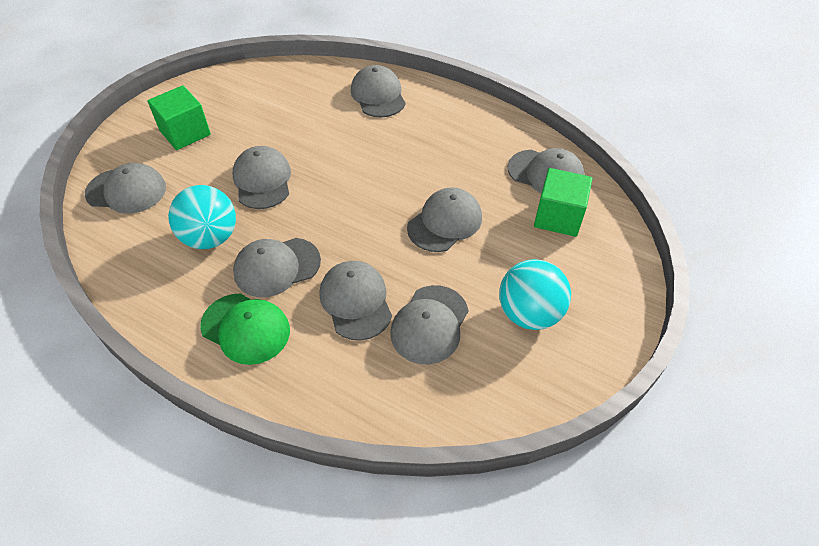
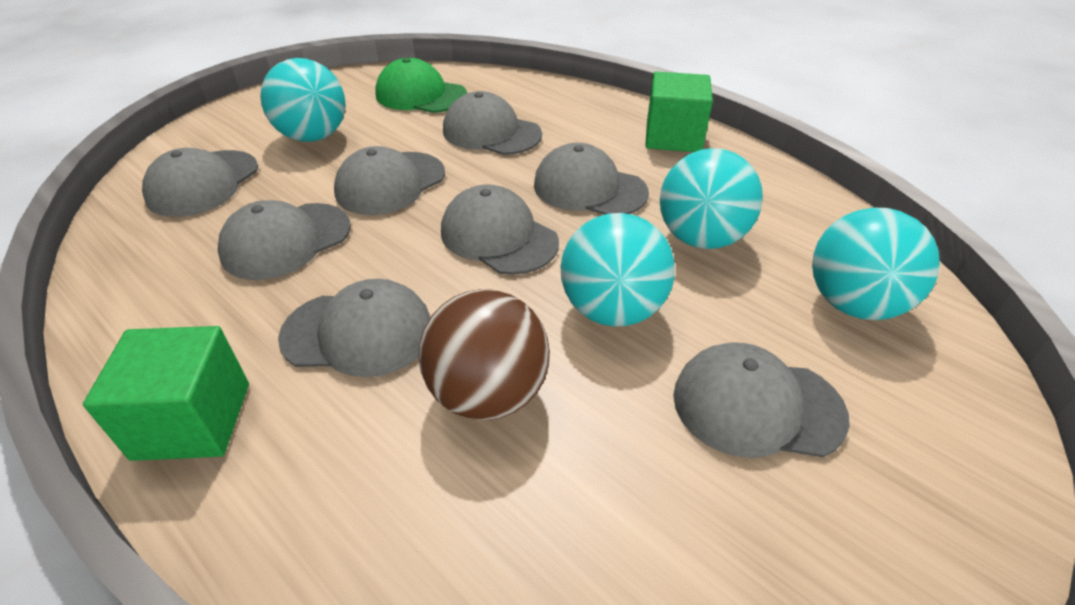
brown ball: 0 -> 1
turquoise ball: 2 -> 4

